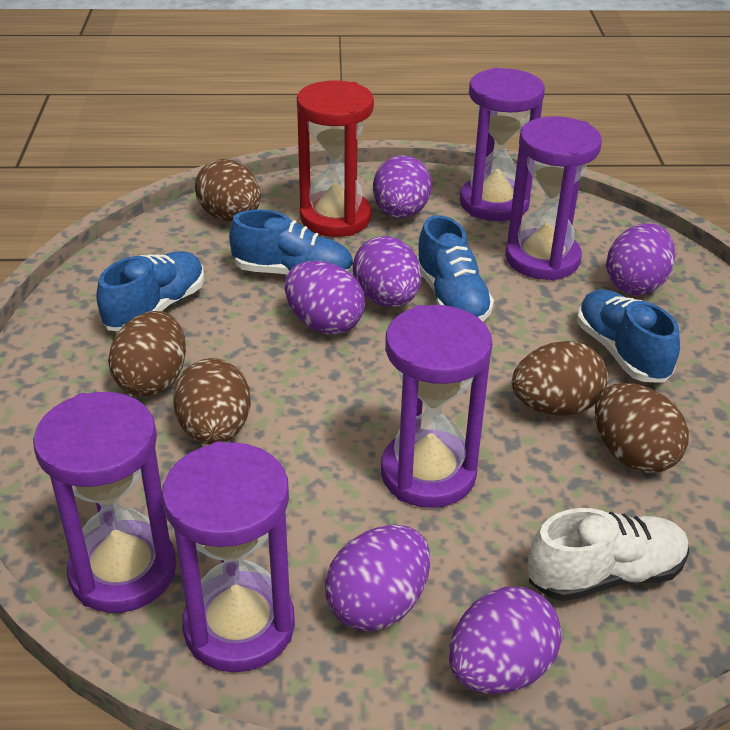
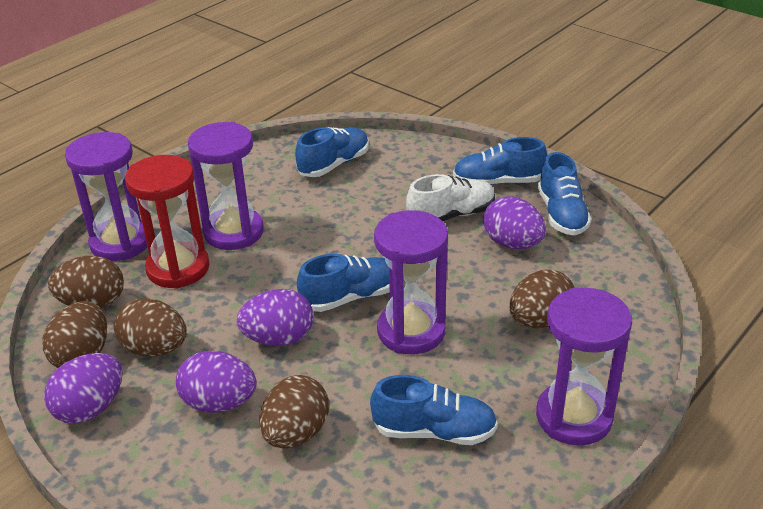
blue shoe: 4 -> 5
purple egg: 6 -> 4
purple hourglass: 5 -> 4

